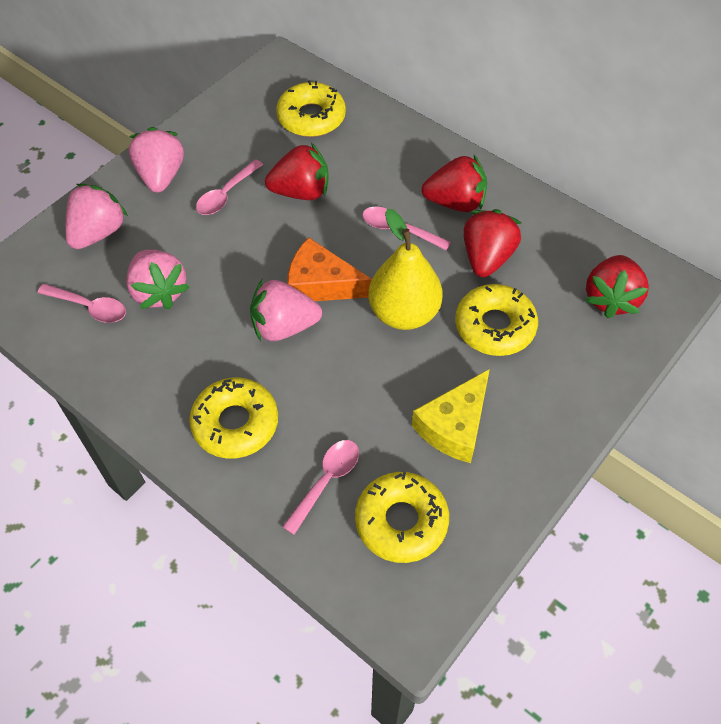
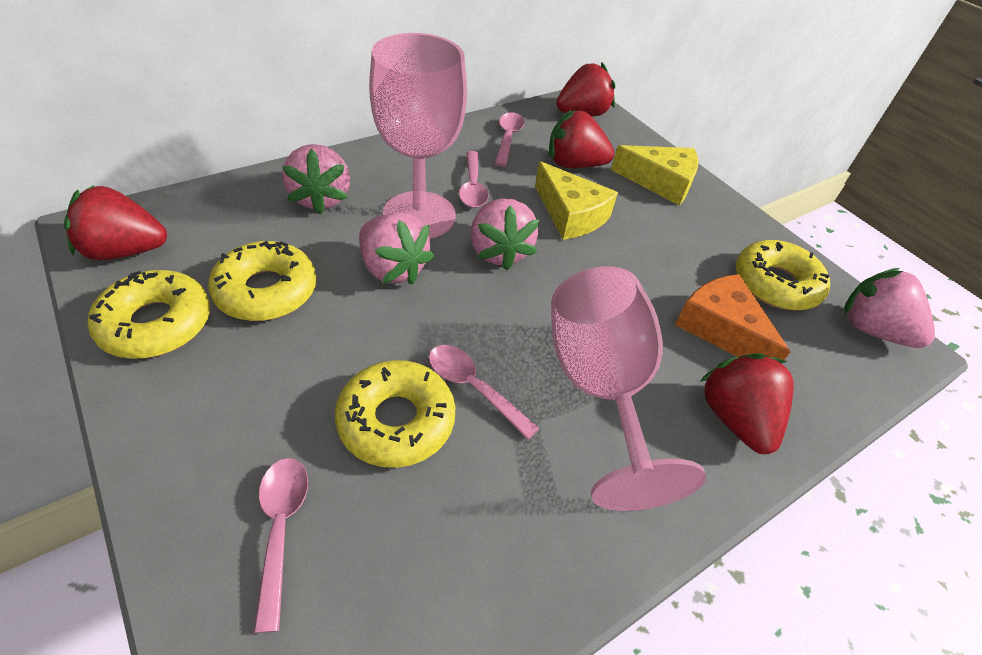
pink goblet: 0 -> 2
yellow cheese: 1 -> 2
yellow pear: 1 -> 0

